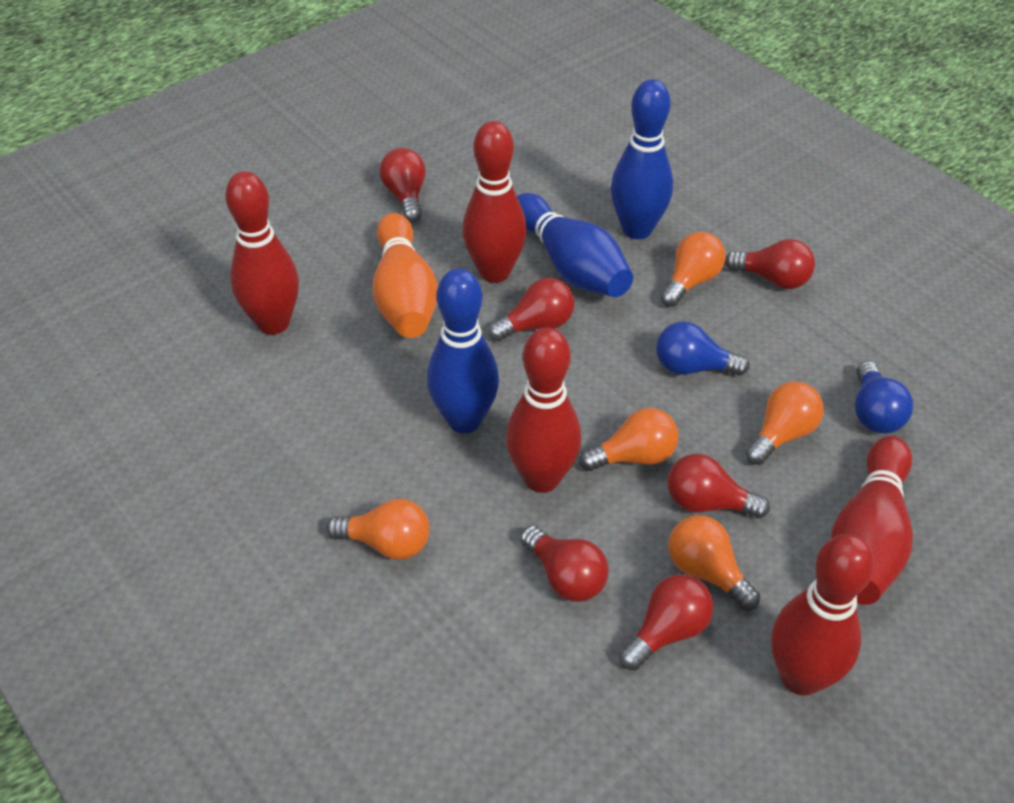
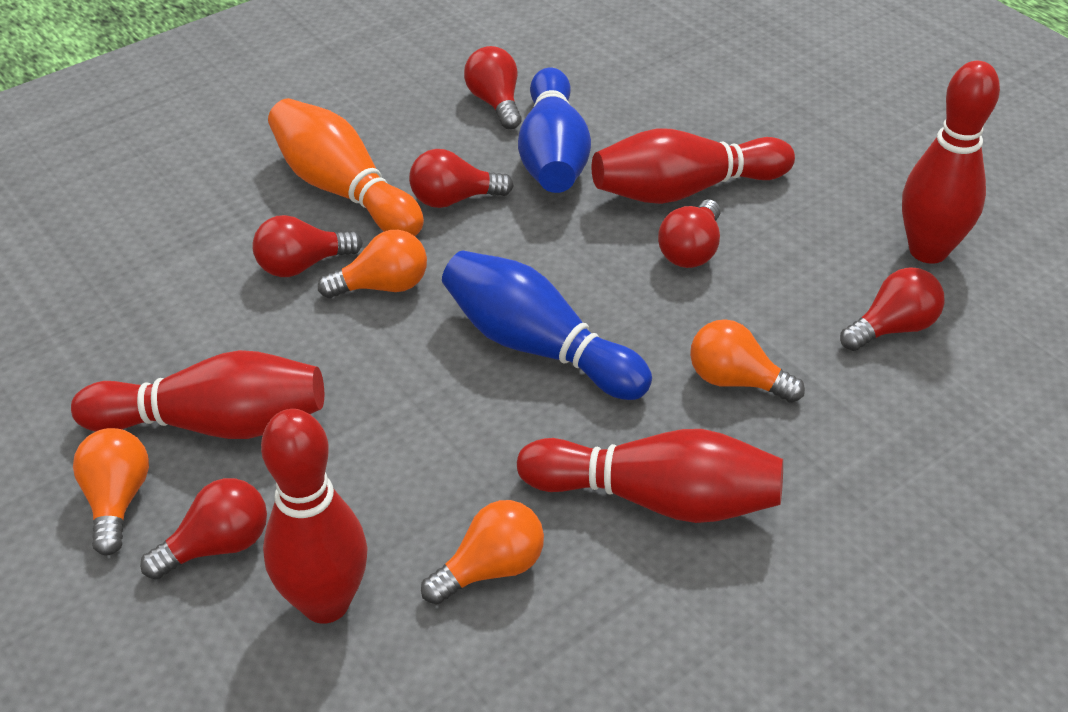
blue bowling pin: 3 -> 2
blue light bulb: 2 -> 0
orange light bulb: 5 -> 4

